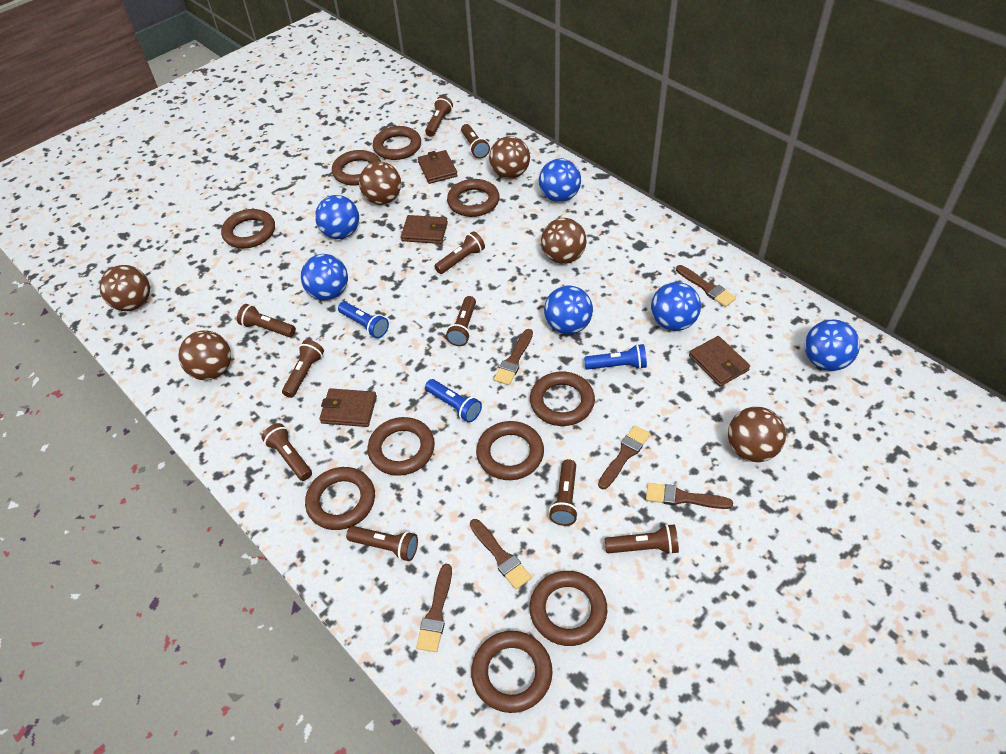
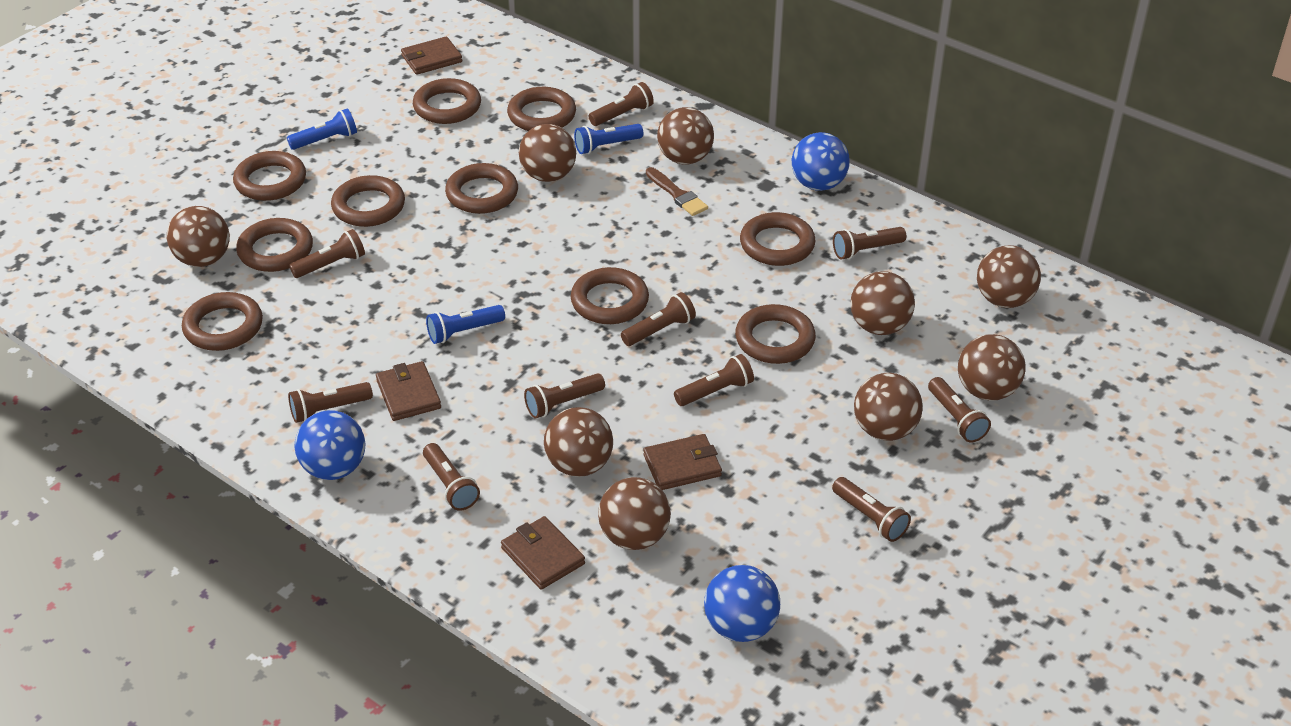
blue ball: 6 -> 3
brown ball: 6 -> 9
brown brush: 6 -> 1

